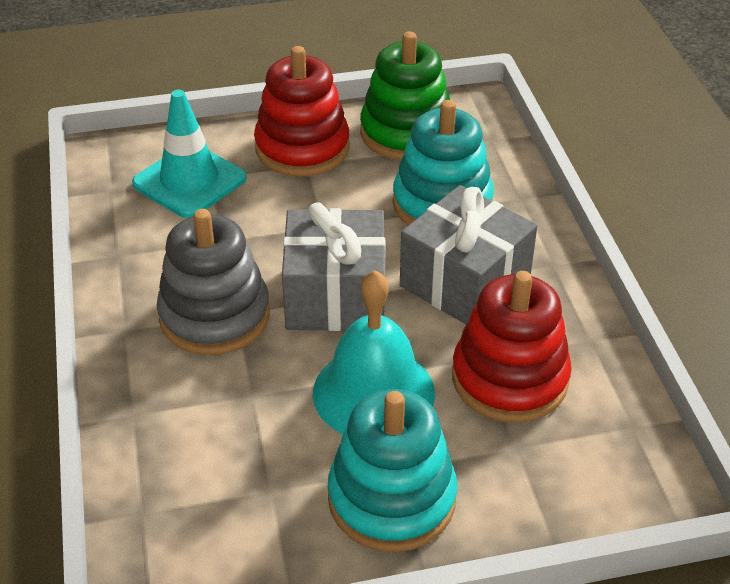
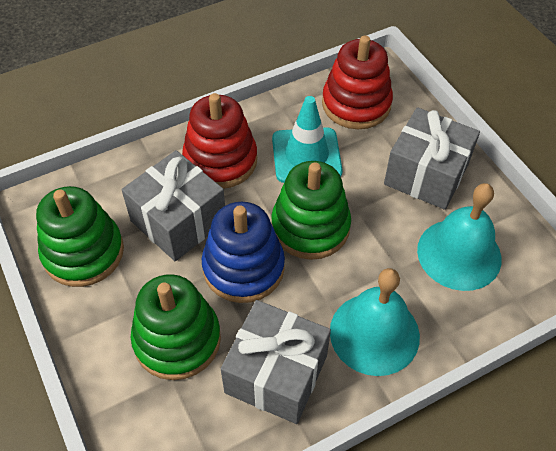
blue stacking toy: 0 -> 1
green stacking toy: 1 -> 3
grey gift: 2 -> 3
grey stacking toy: 1 -> 0
turquoise bell: 1 -> 2
turquoise stacking toy: 2 -> 0

